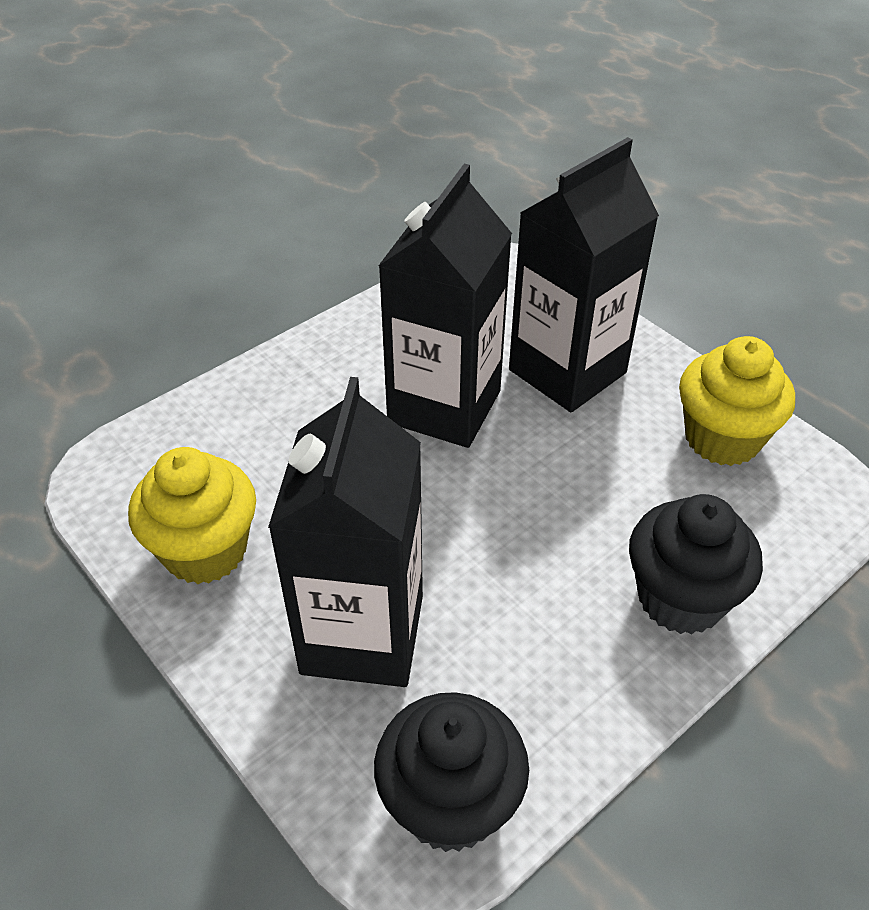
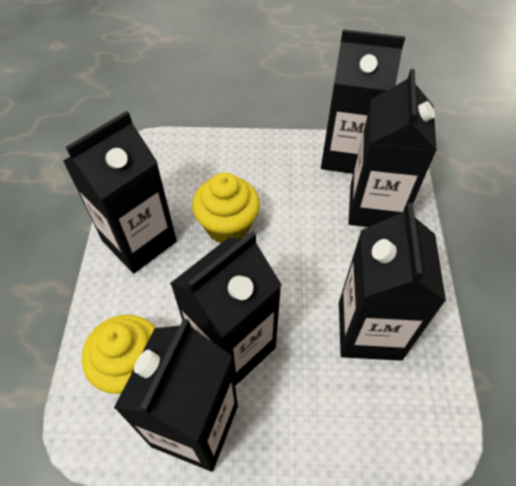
black carton: 3 -> 6
black cupcake: 2 -> 0

